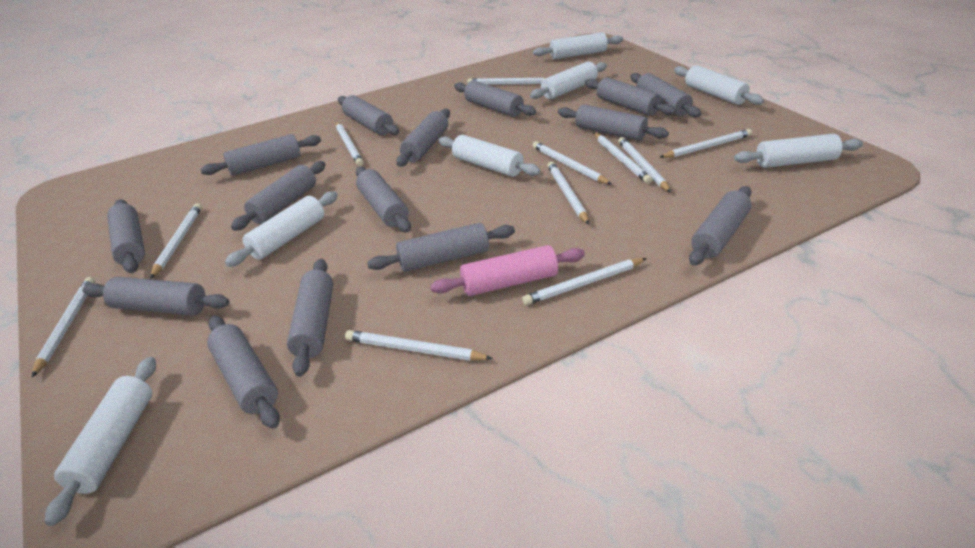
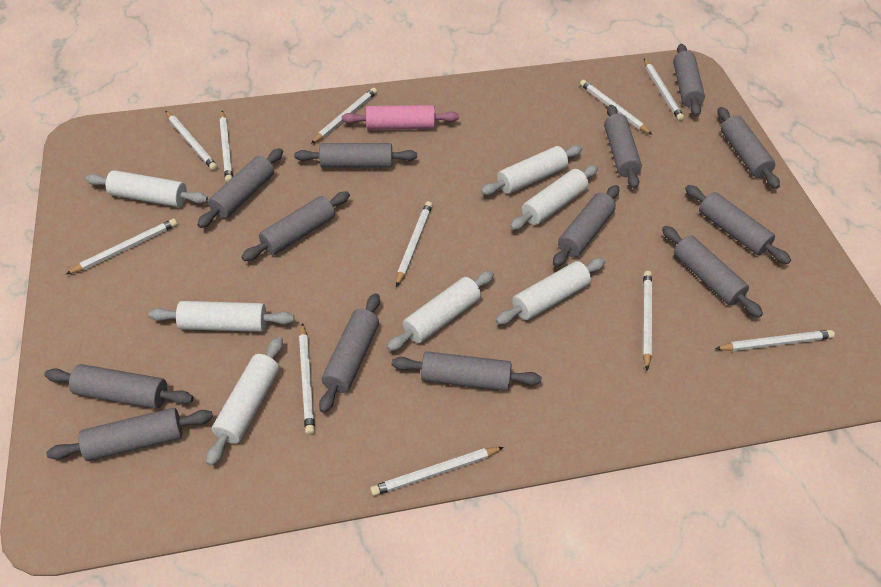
grey rolling pin: 15 -> 13

